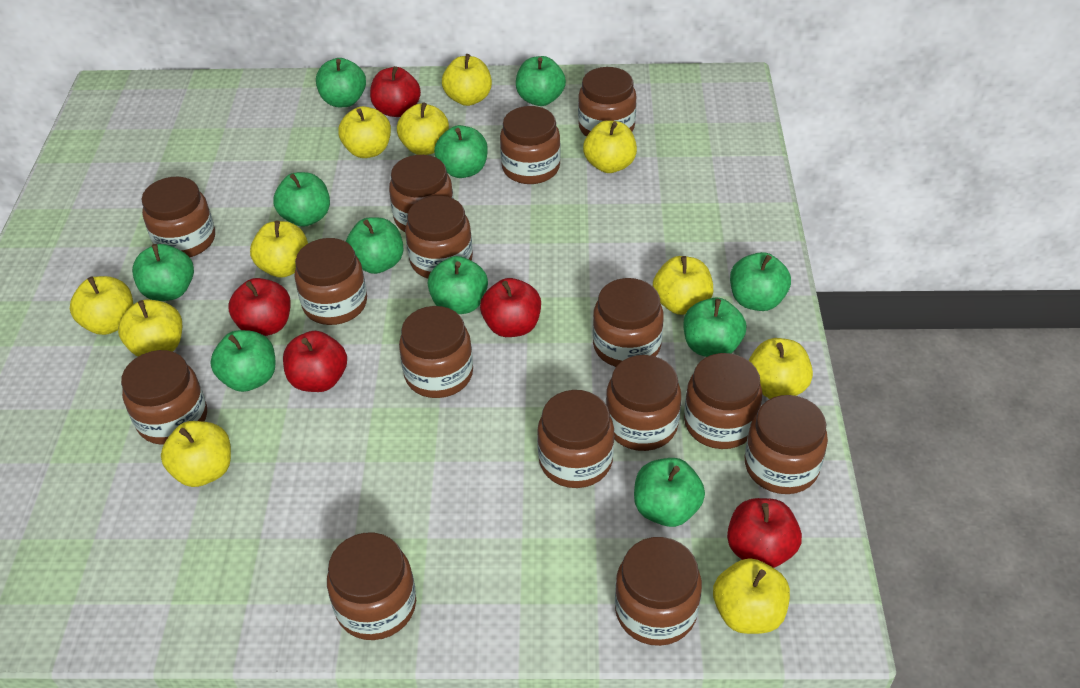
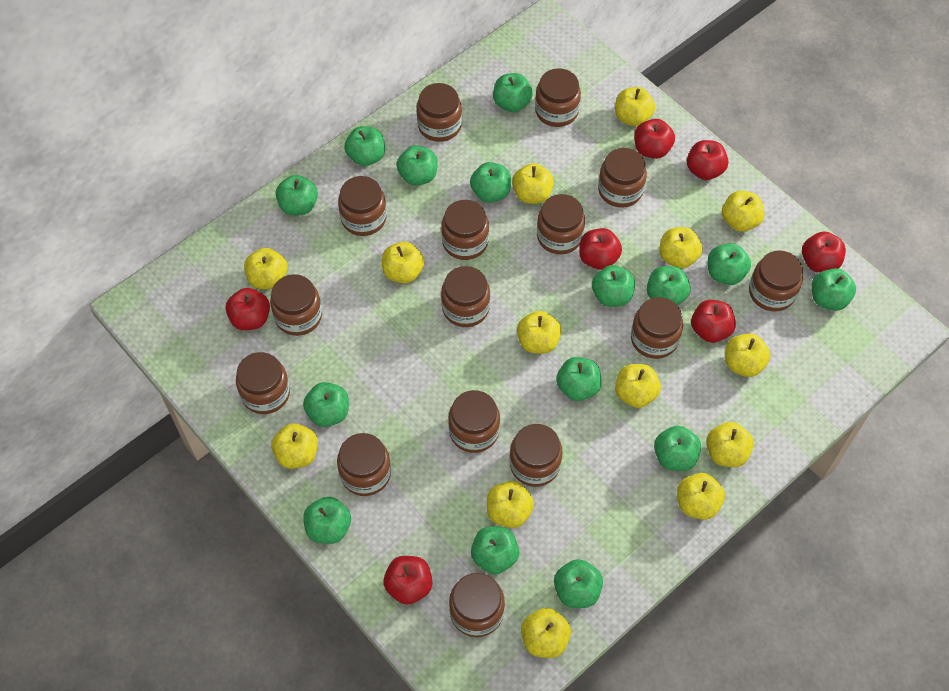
green apple: 11 -> 15
red apple: 5 -> 7
yellow apple: 11 -> 14

